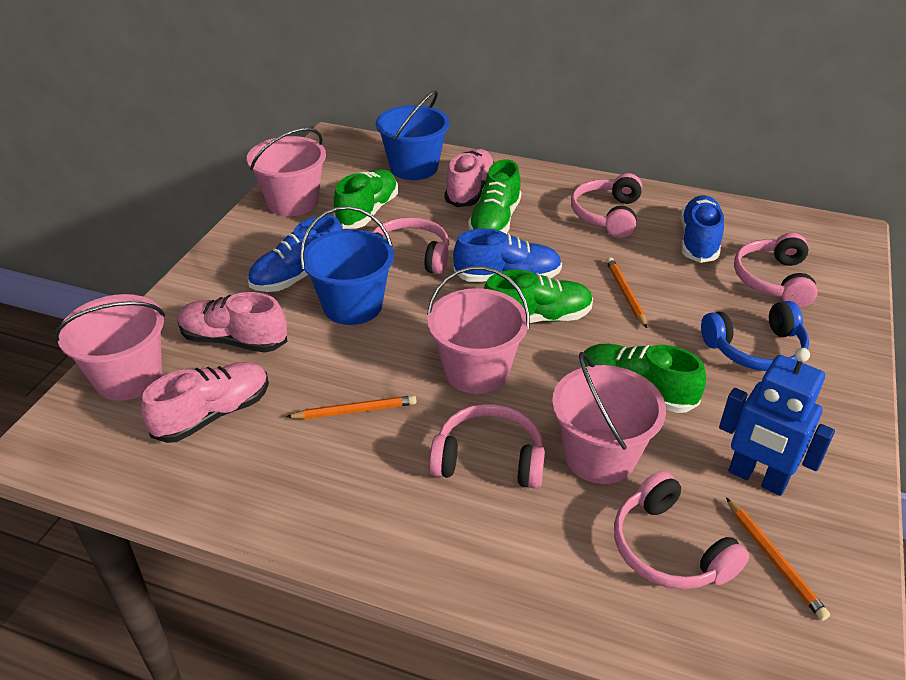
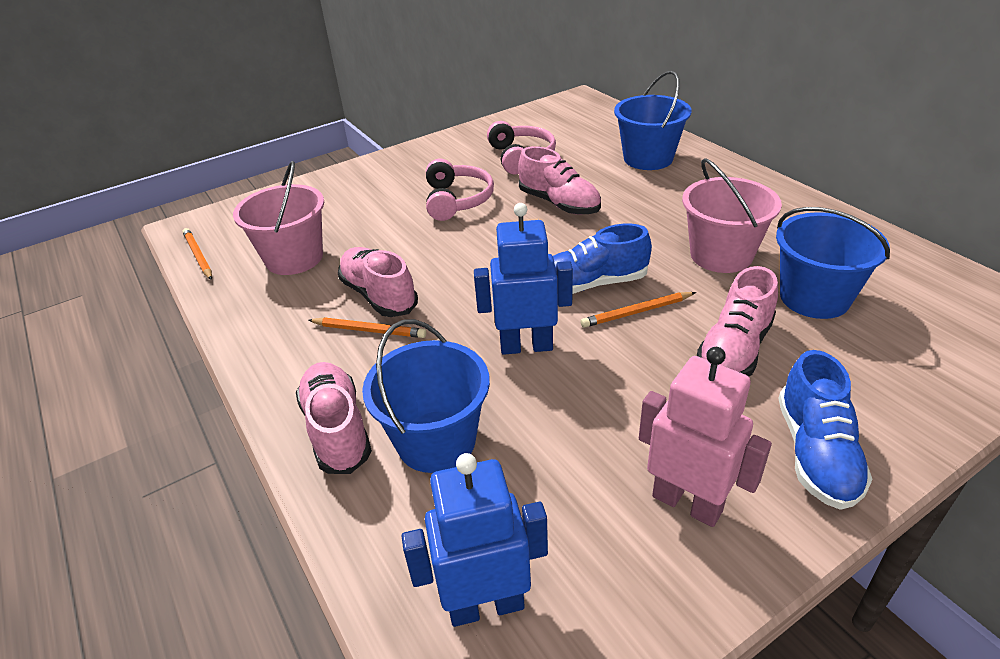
blue bucket: 2 -> 3
blue headphones: 1 -> 0
blue robot: 1 -> 2
blue shoe: 3 -> 2
green shoe: 4 -> 0
pink bucket: 4 -> 2
pink headphones: 5 -> 2
pink robot: 0 -> 1
pink shoe: 3 -> 4

